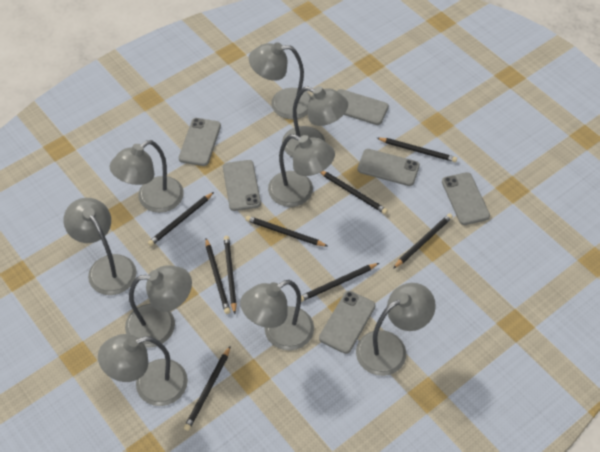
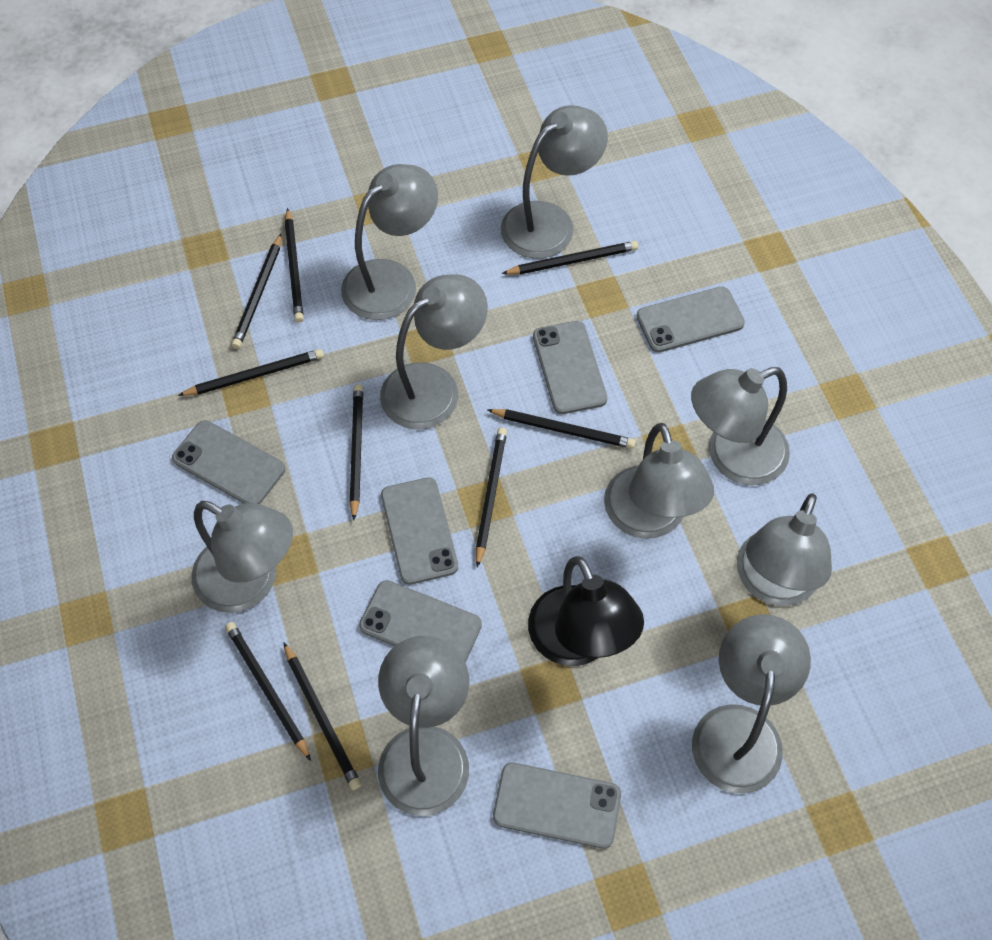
black lamp: 0 -> 1

